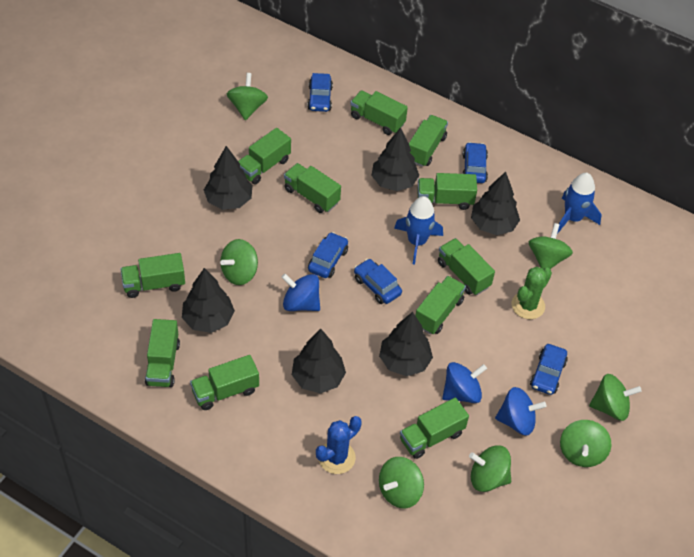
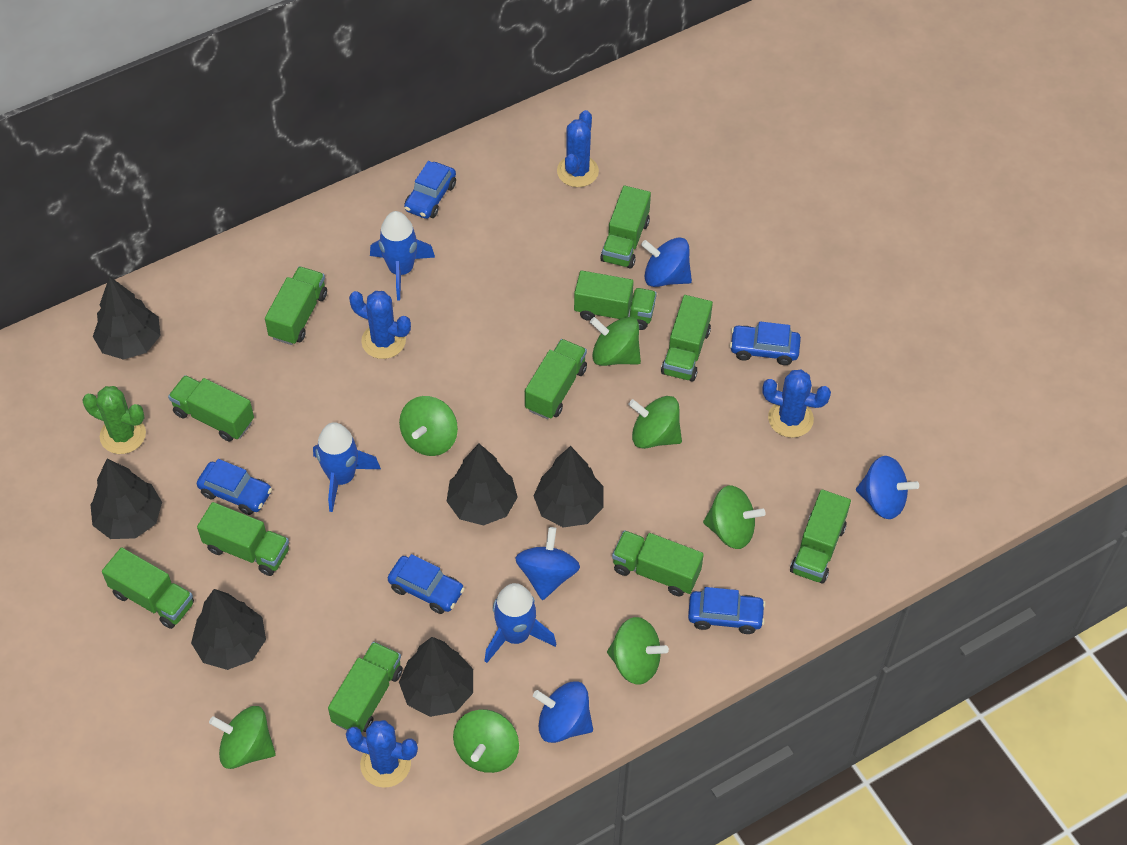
blue cactus: 1 -> 4
blue rocket: 2 -> 3
blue spinning top: 3 -> 4

